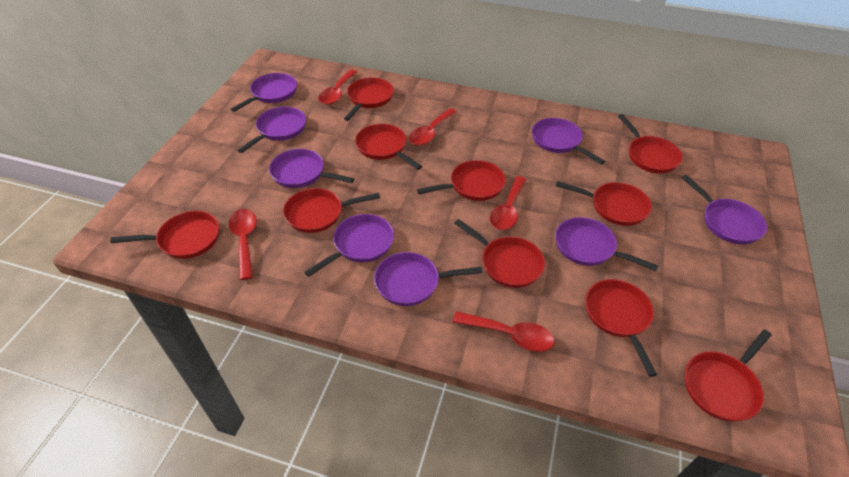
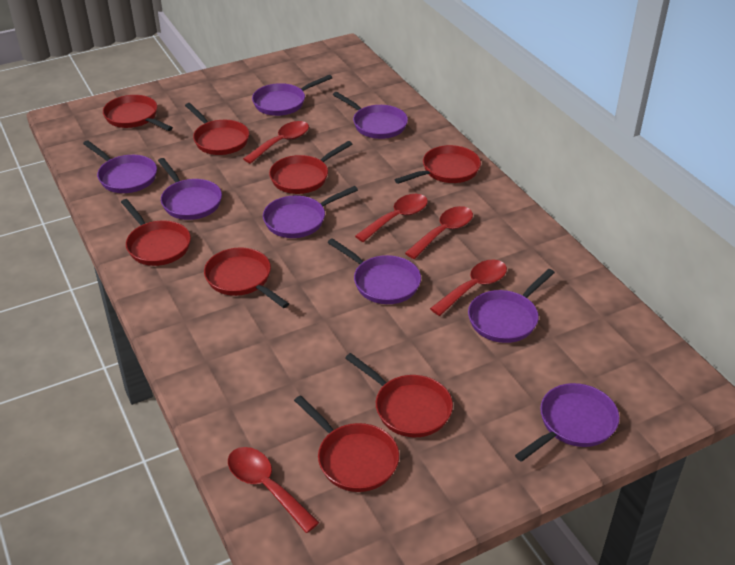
red pan: 10 -> 8

